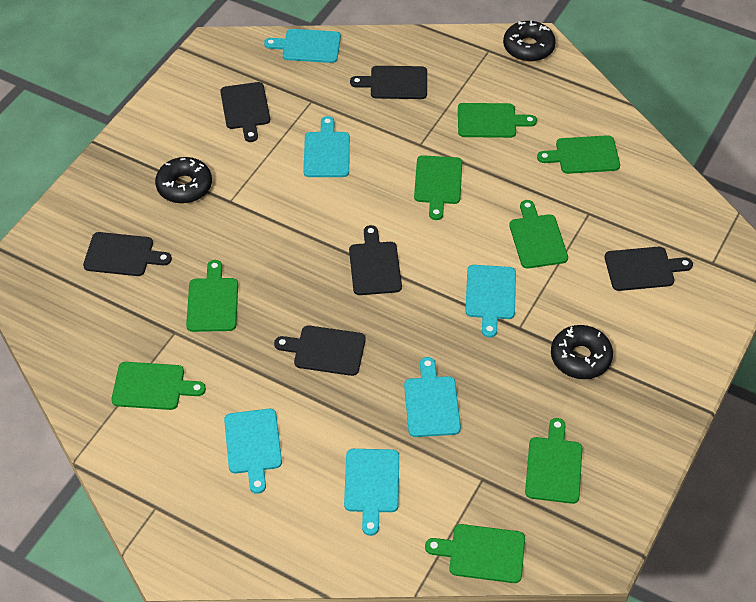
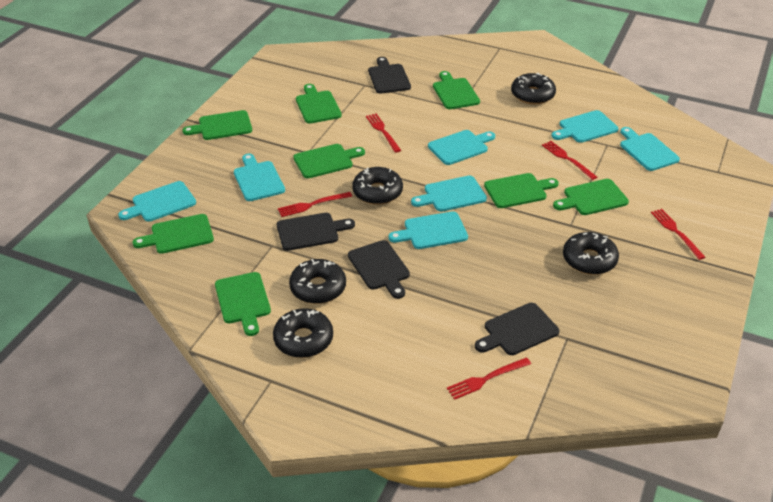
black cutting board: 6 -> 4
black donut: 3 -> 5
red fork: 0 -> 5
turquoise cutting board: 6 -> 7

